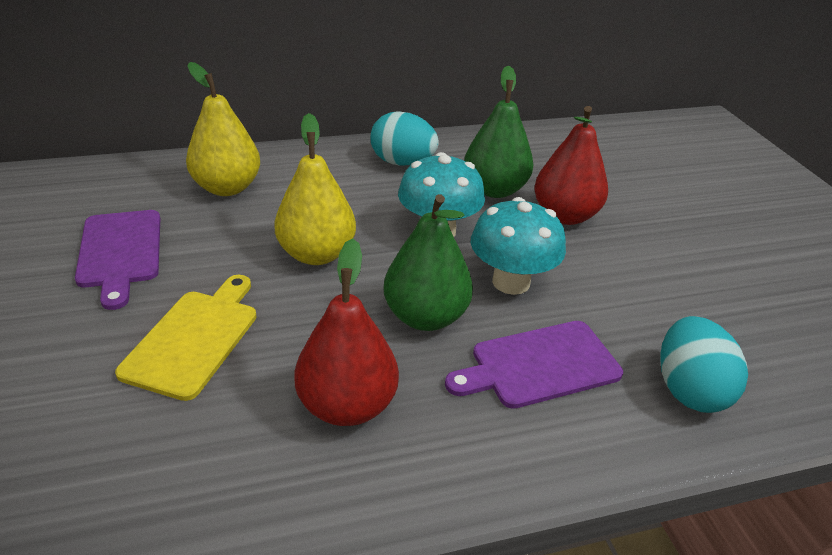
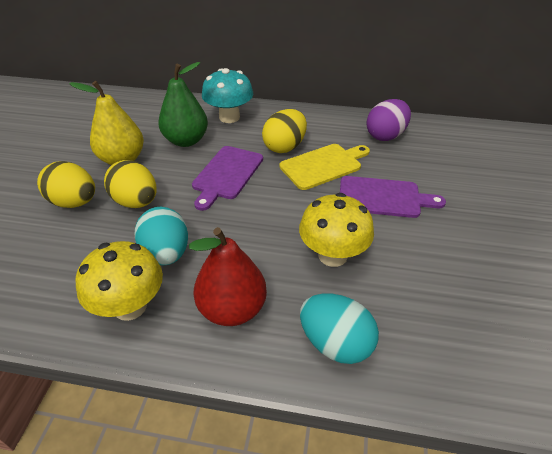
green pear: 2 -> 1
purple egg: 0 -> 1
red pear: 2 -> 1
turquoise mushroom: 2 -> 1
yellow egg: 0 -> 3
yellow mushroom: 0 -> 2
yellow pear: 2 -> 1

